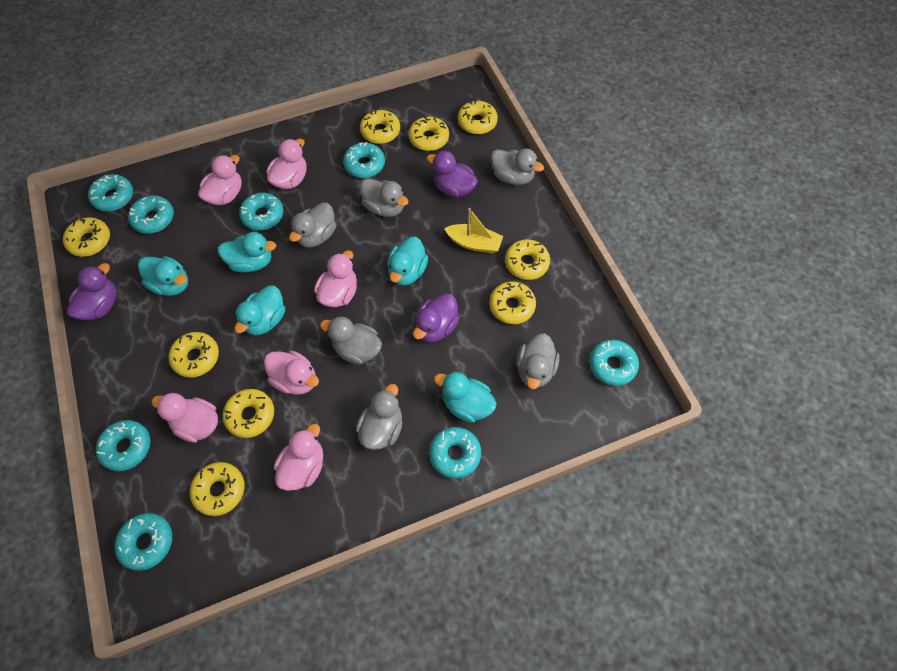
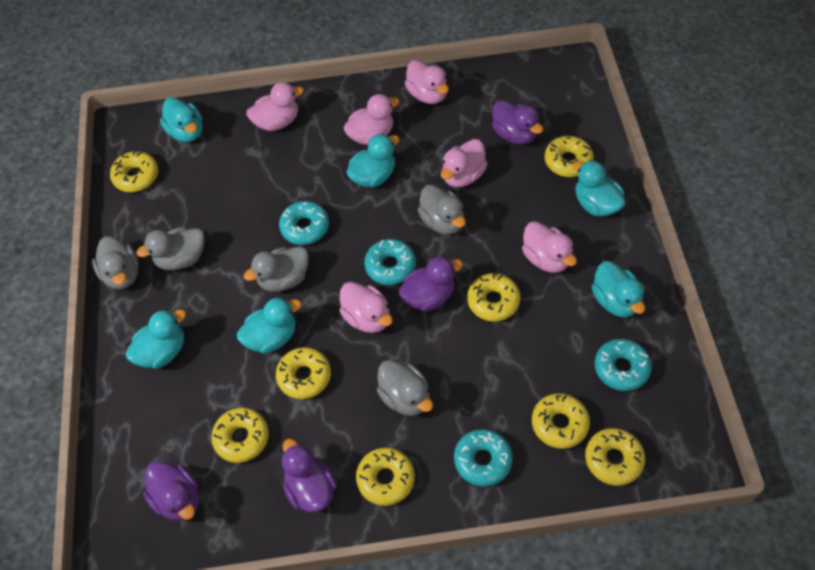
grey duck: 6 -> 5
purple duck: 3 -> 4
turquoise donut: 8 -> 4
turquoise duck: 5 -> 6
yellow boat: 1 -> 0
yellow donut: 9 -> 8

